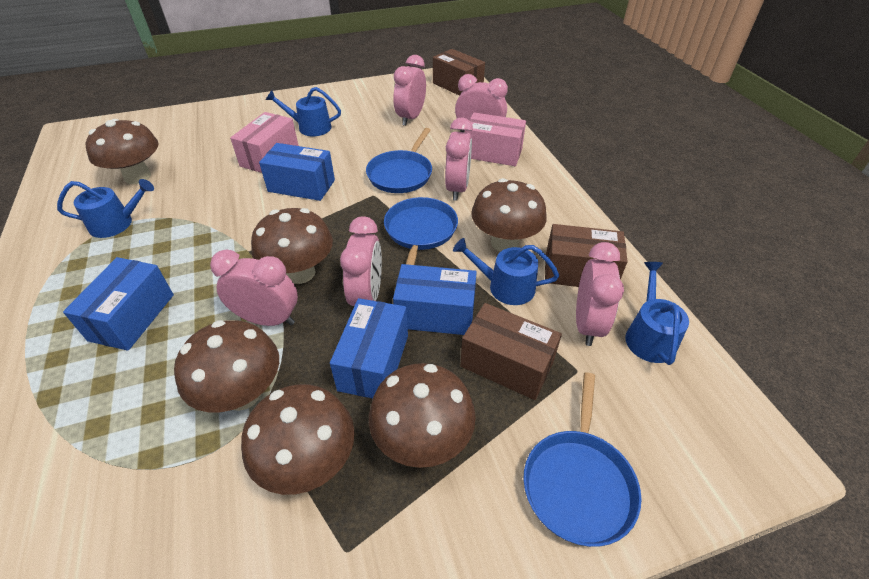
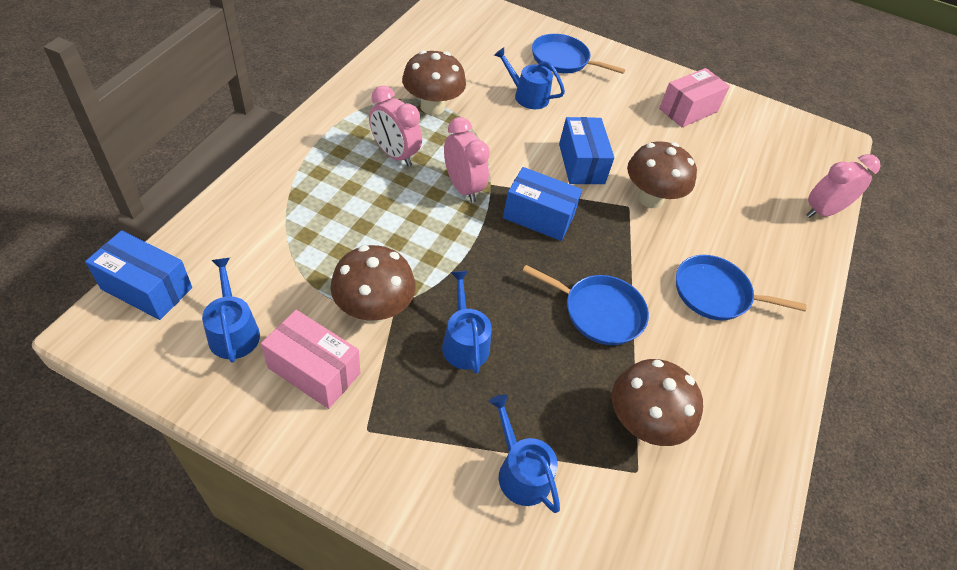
blue box: 4 -> 3
brown box: 3 -> 0
brown mushroom: 6 -> 4
pink clock: 6 -> 3

